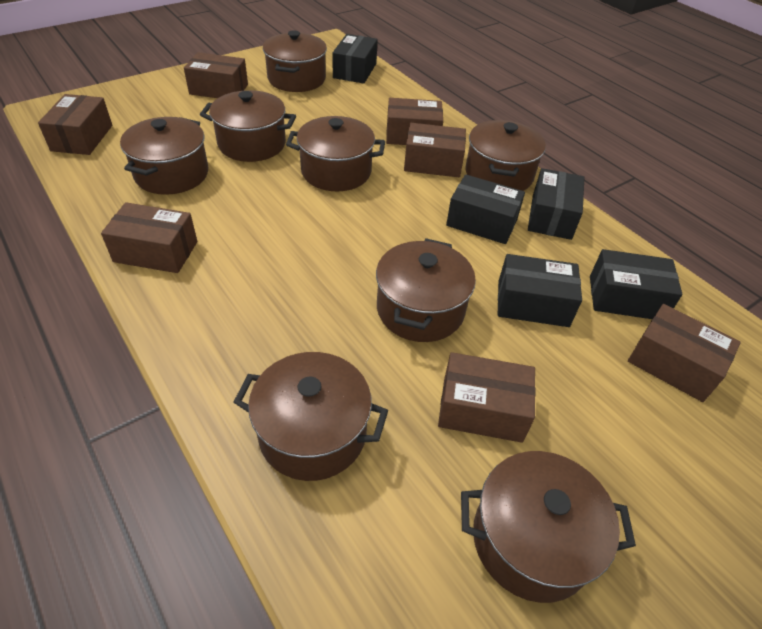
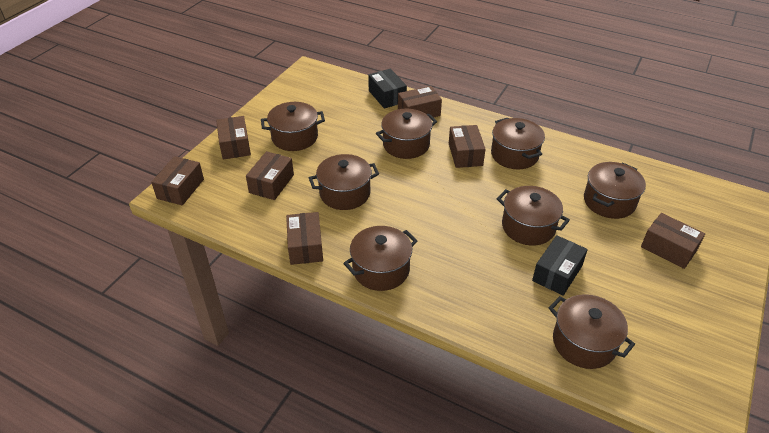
black box: 5 -> 2

